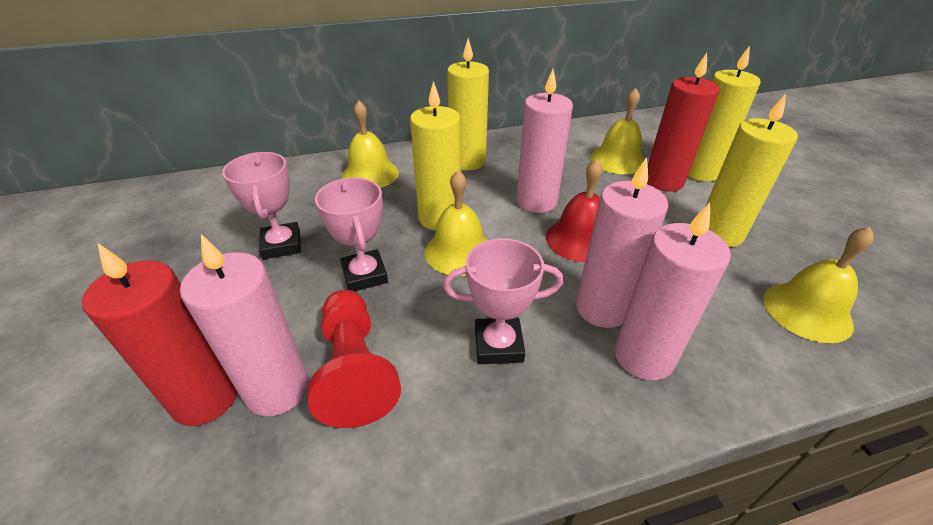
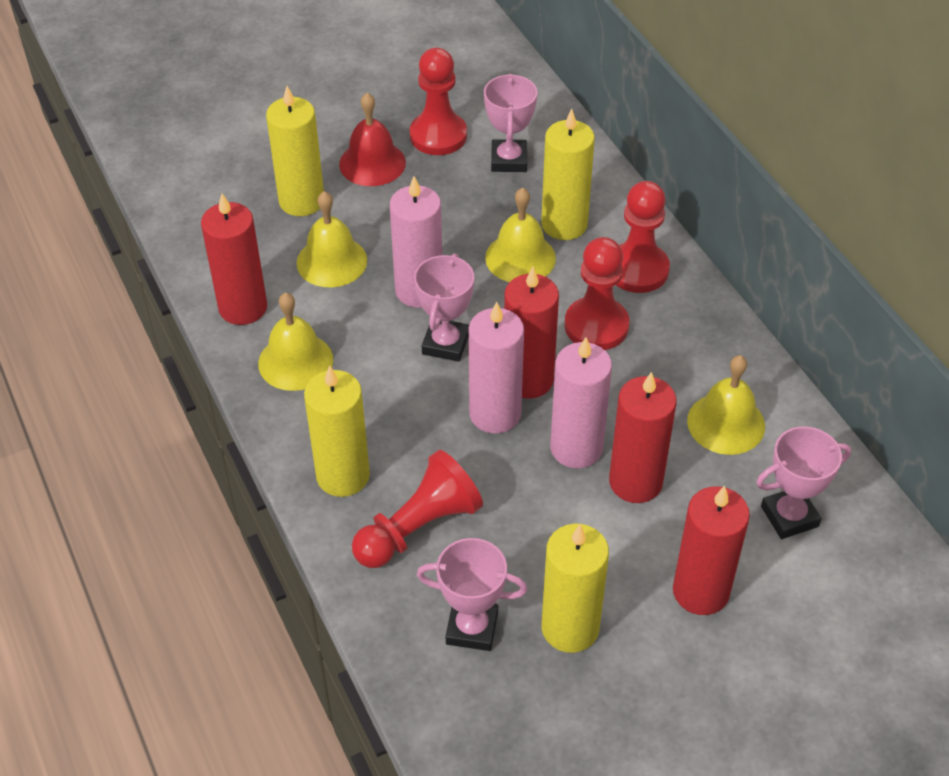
pink candle: 4 -> 3
pink trophy: 3 -> 4
red candle: 2 -> 4
red pawn: 1 -> 4

